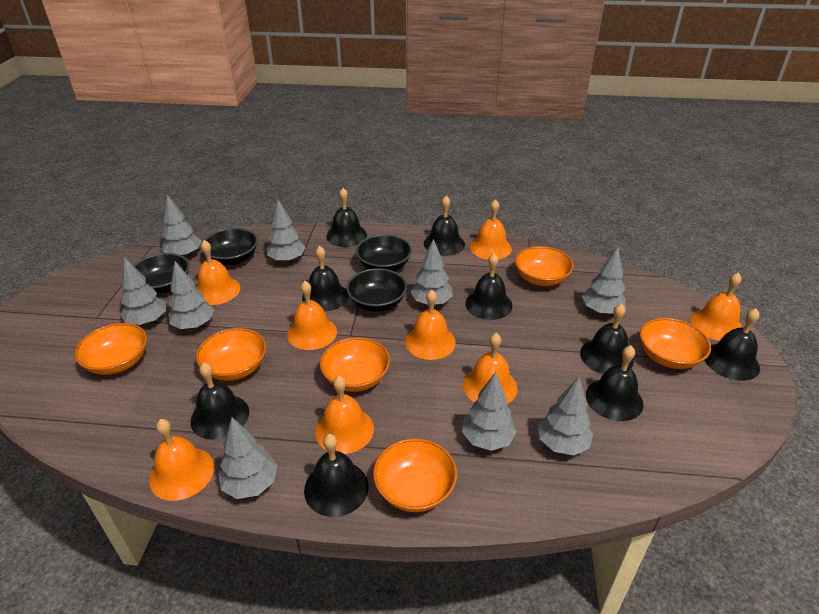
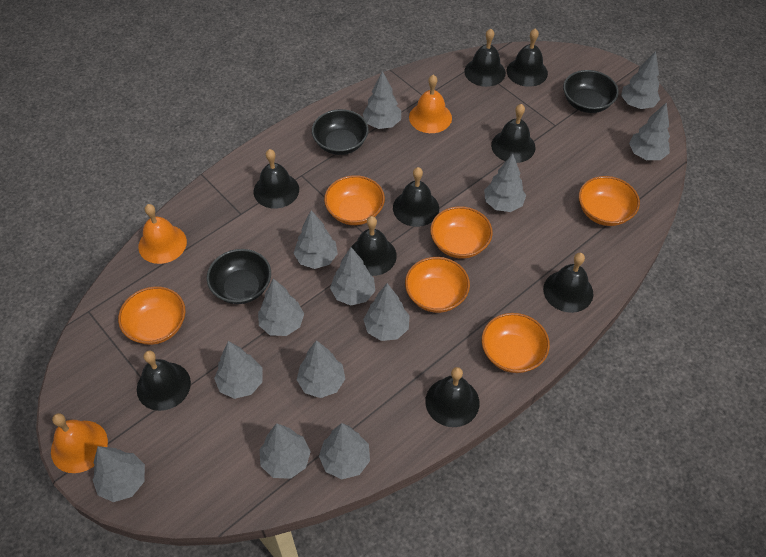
black bowl: 4 -> 3
grey tree: 9 -> 13
orange bell: 8 -> 3

